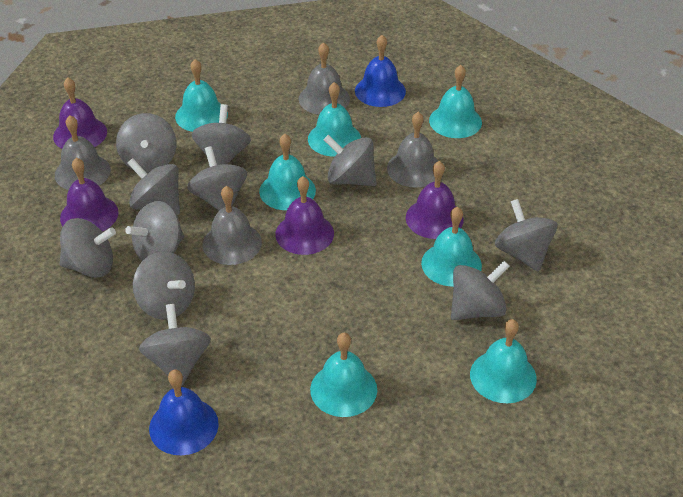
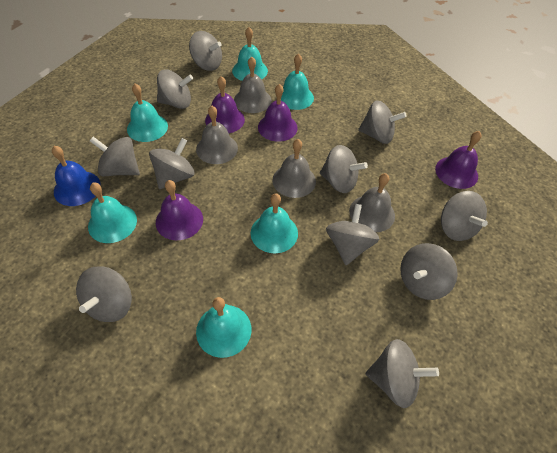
blue bell: 2 -> 1
turquoise bell: 7 -> 6

